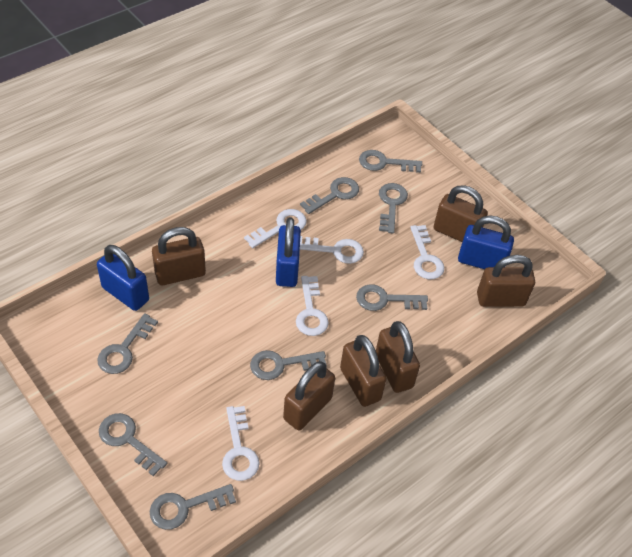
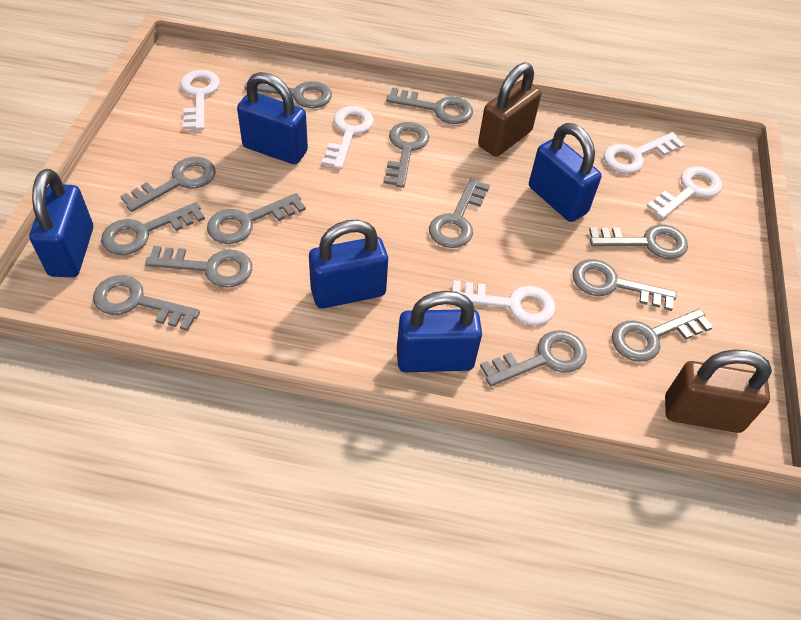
blue padlock: 3 -> 5
brown padlock: 6 -> 2
grey key: 8 -> 13

